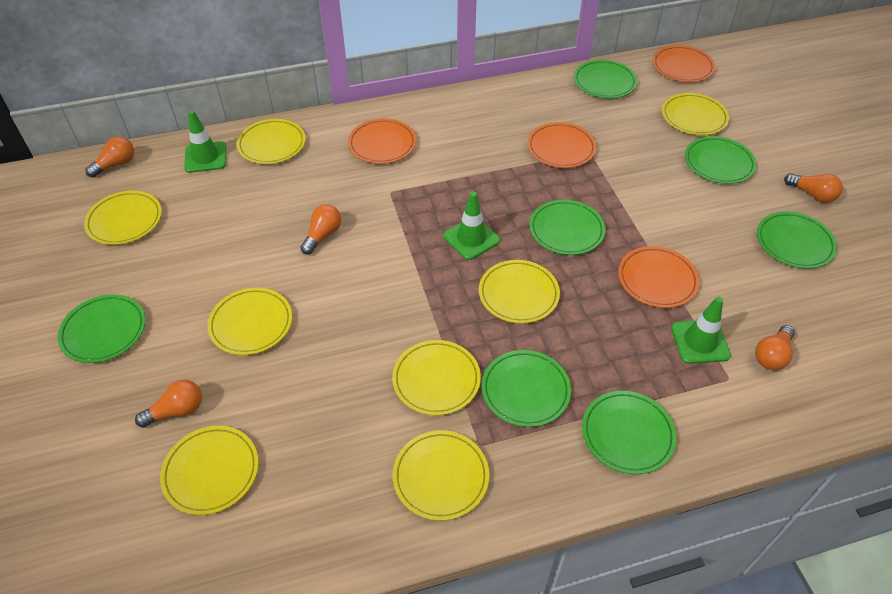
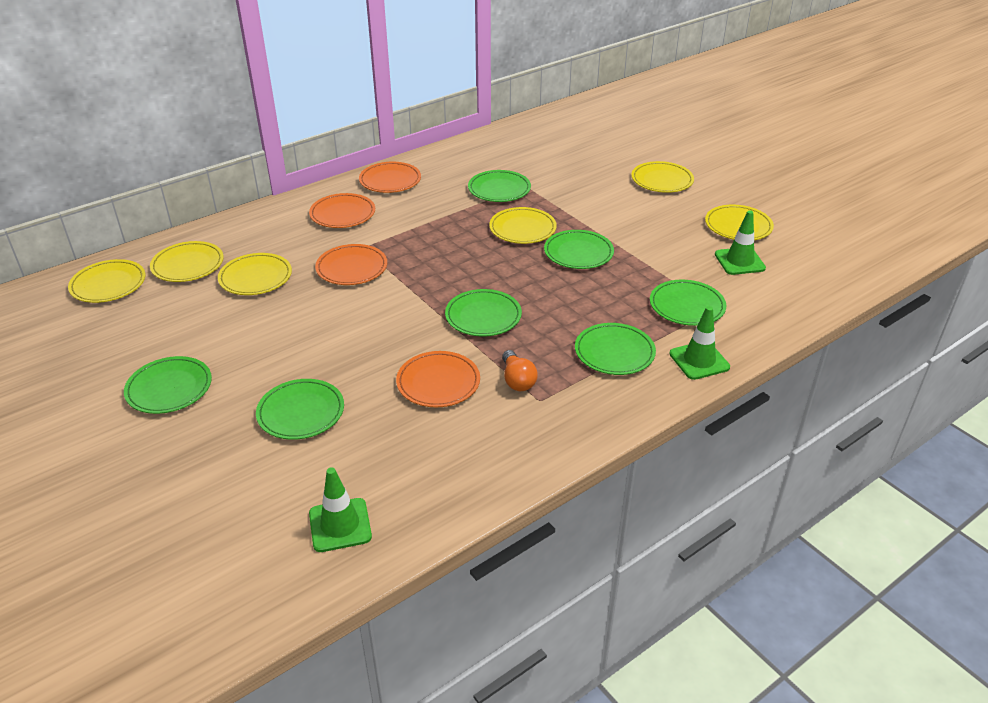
orange light bulb: 5 -> 1
yellow plate: 8 -> 6

